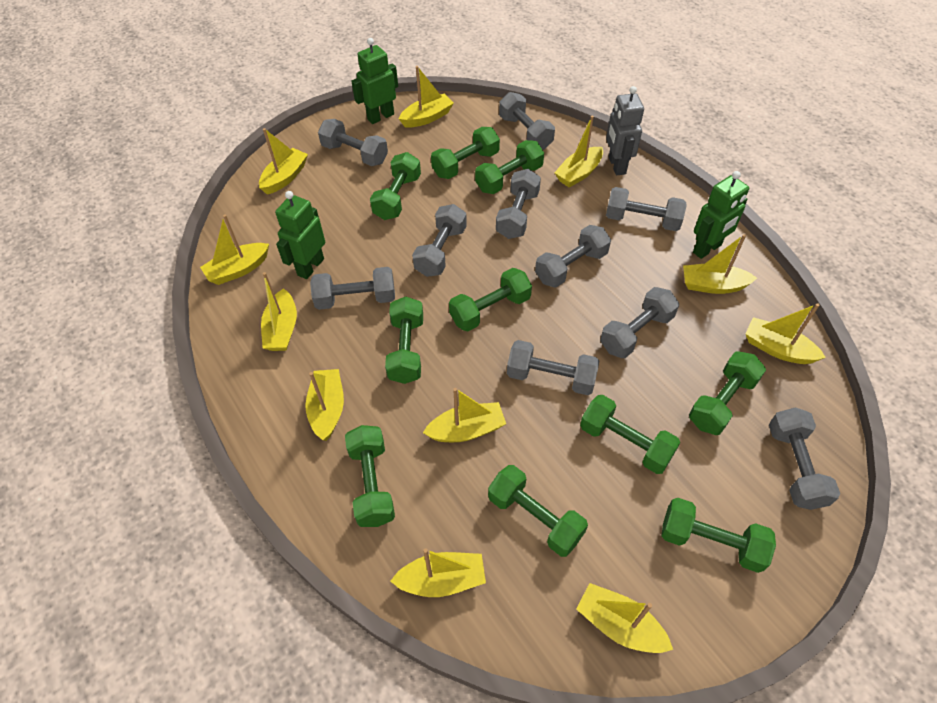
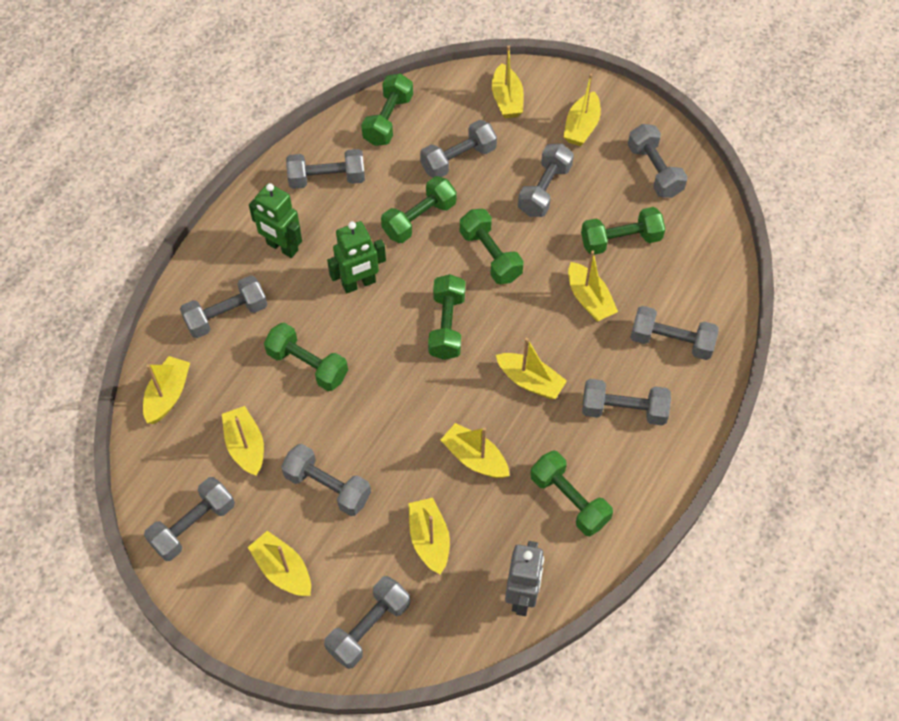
green dumbbell: 10 -> 7
green robot: 3 -> 2
yellow boat: 11 -> 9

